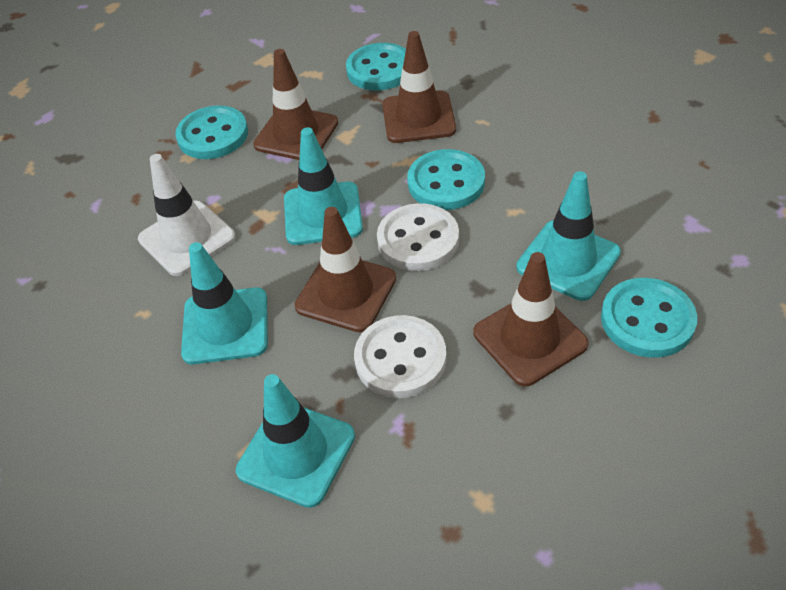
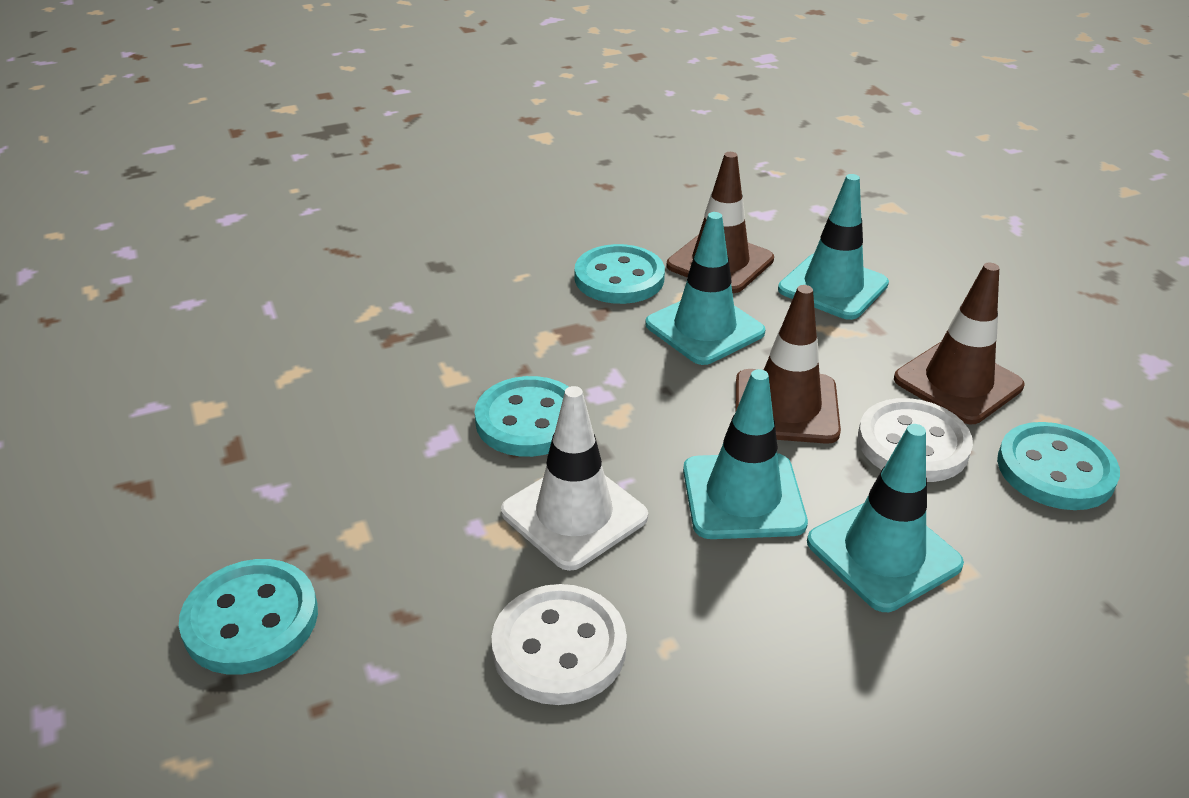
brown traffic cone: 4 -> 3

